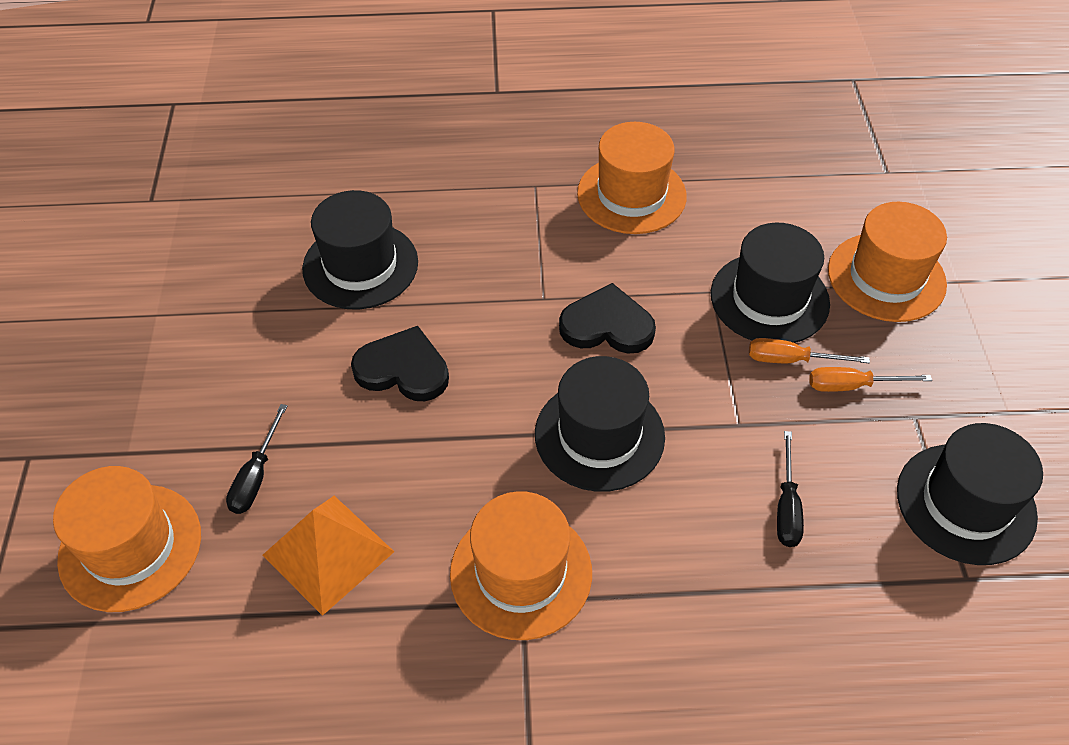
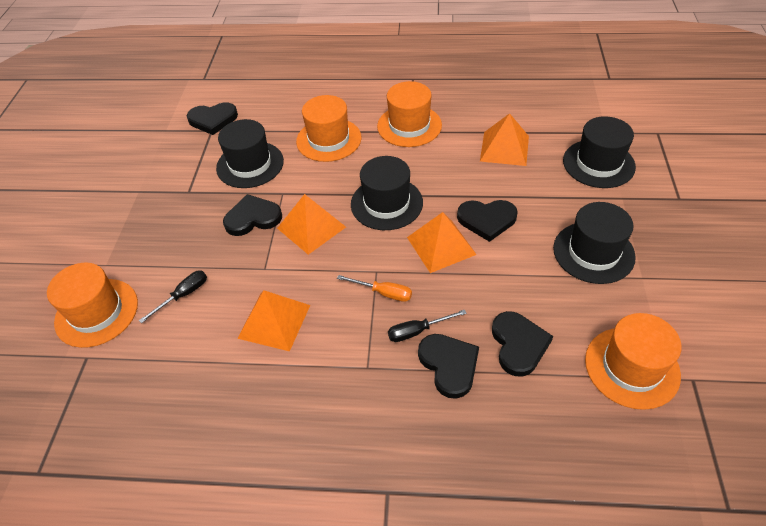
black heart: 2 -> 5
orange pyramid: 1 -> 4
orange screwdriver: 2 -> 1

